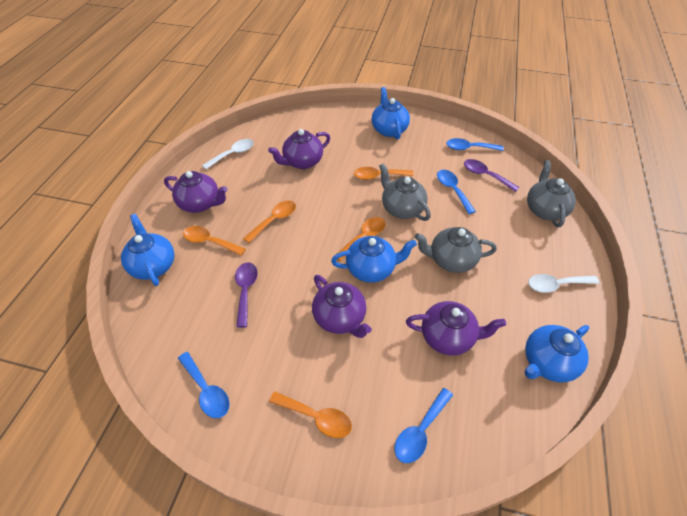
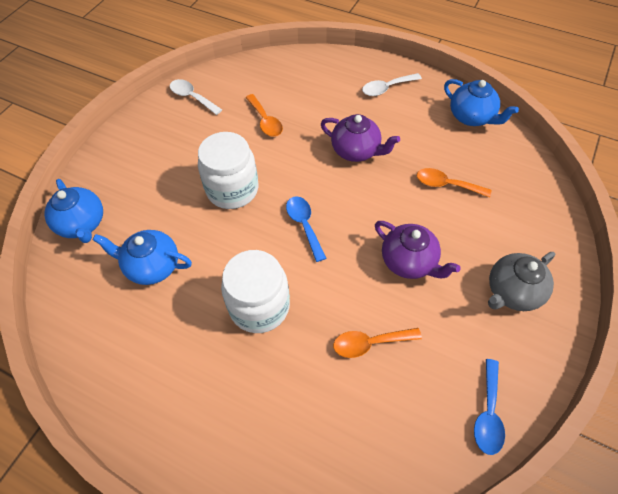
blue spoon: 4 -> 2
blue teapot: 4 -> 3
grey teapot: 3 -> 1
orange spoon: 5 -> 3
purple spoon: 2 -> 0
purple teapot: 4 -> 2
white jar: 0 -> 2

